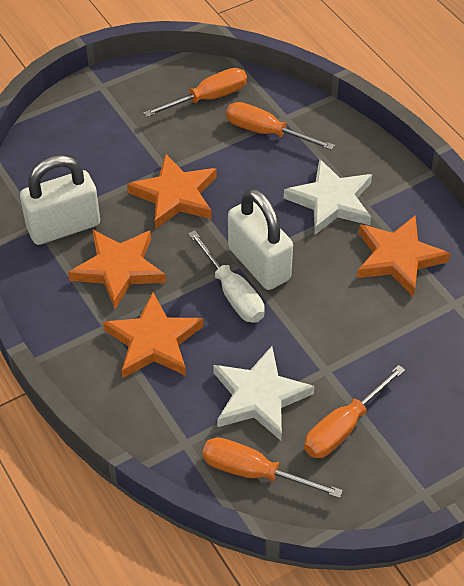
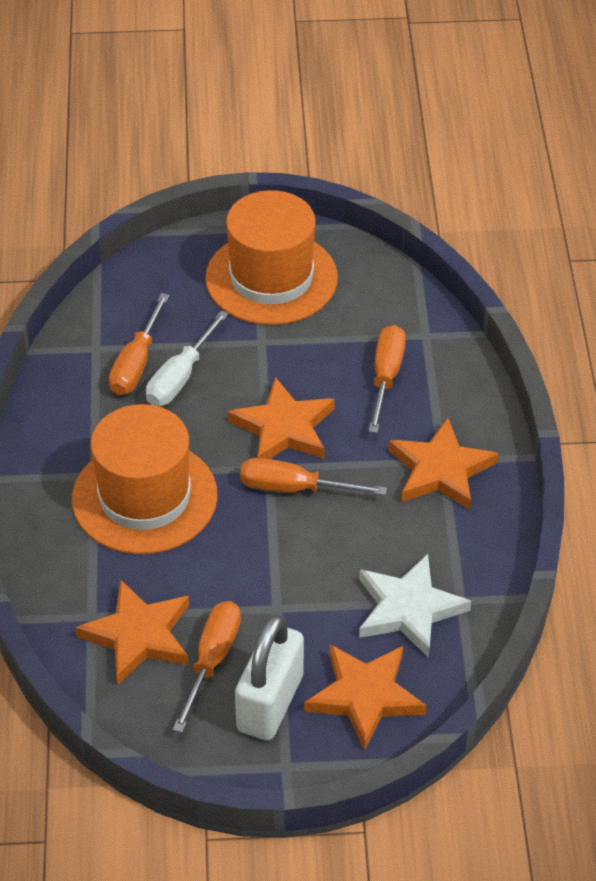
orange hat: 0 -> 2
white padlock: 2 -> 1
white star: 2 -> 1

